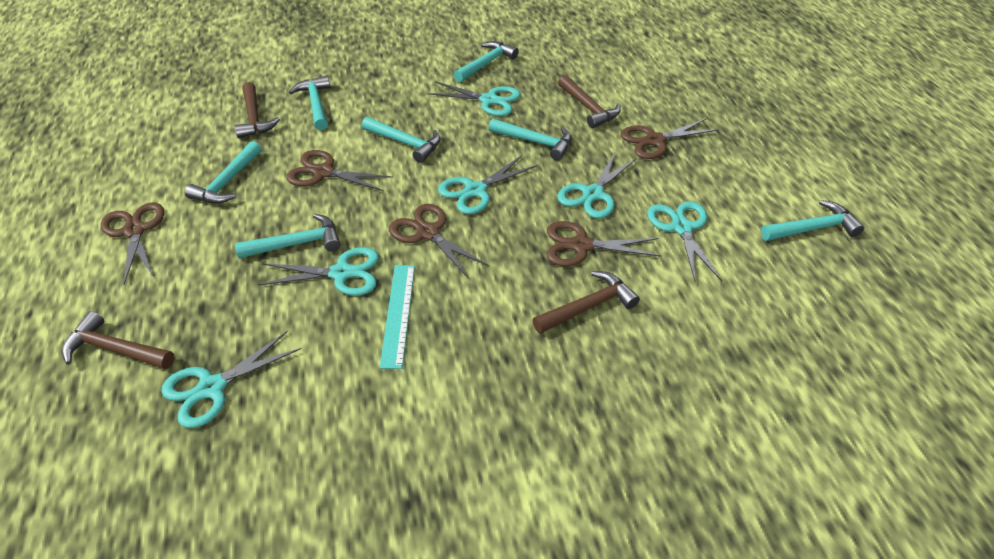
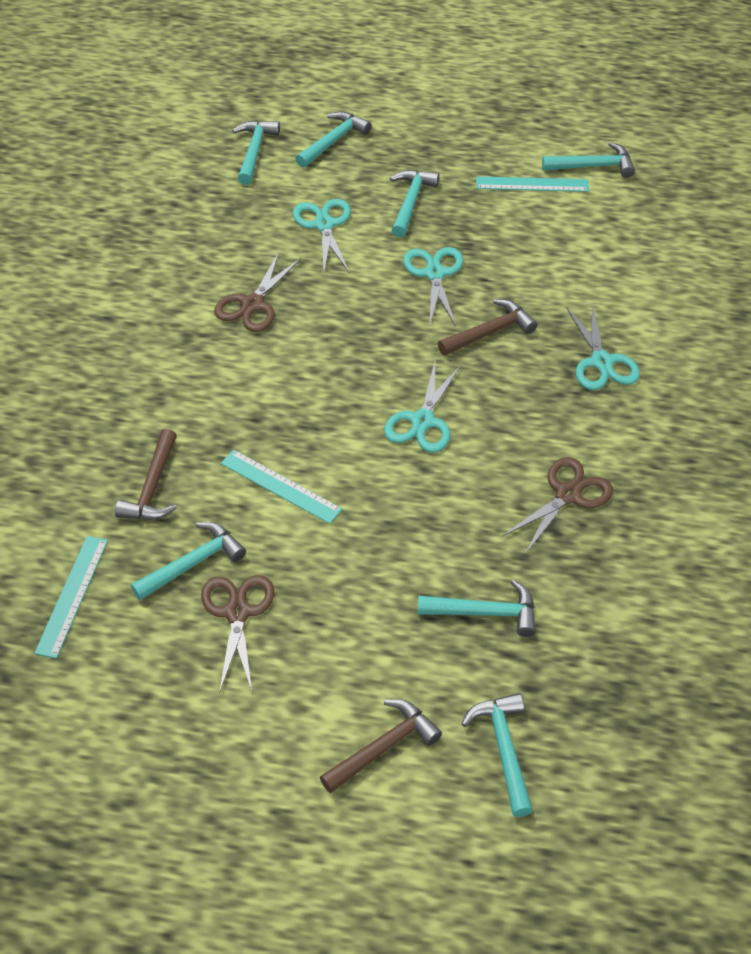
brown hammer: 4 -> 3
brown scissors: 5 -> 3
turquoise ruler: 1 -> 3
turquoise scissors: 6 -> 4

